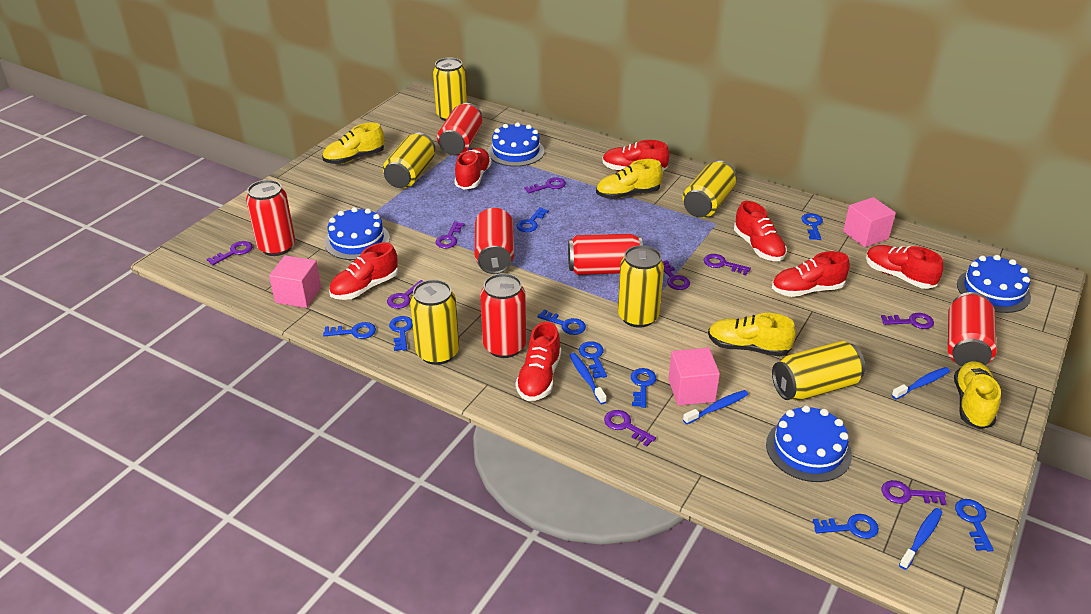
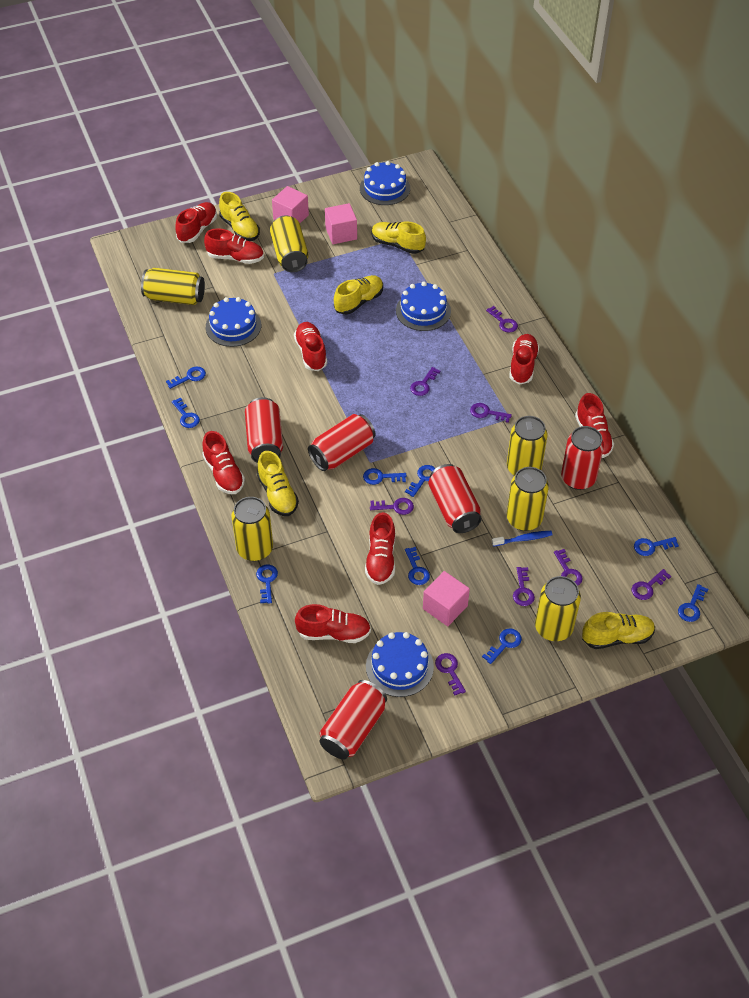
blue toothbrush: 4 -> 1
purple key: 9 -> 8
red can: 6 -> 5
red shoe: 7 -> 8
yellow shoe: 4 -> 5

